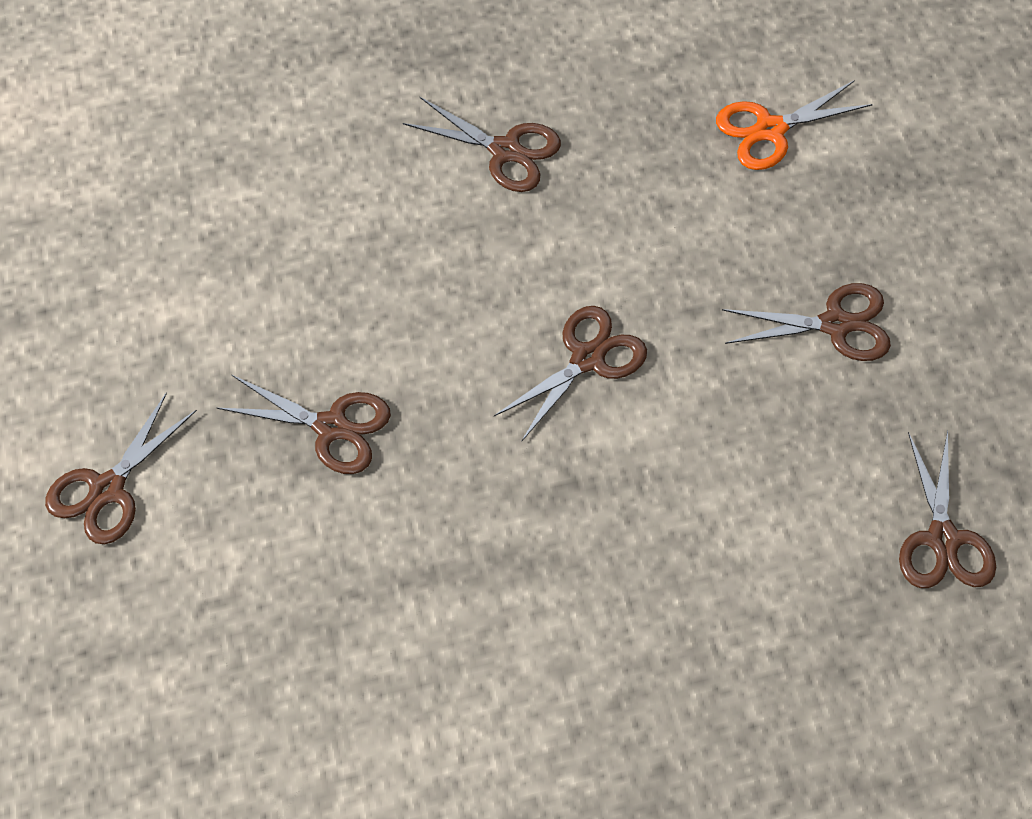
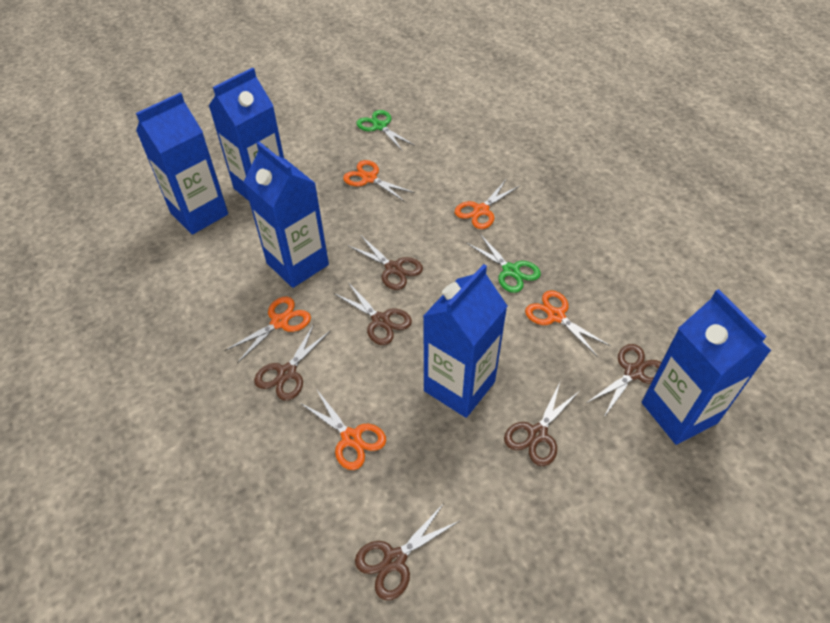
blue carton: 0 -> 5
green scissors: 0 -> 2
orange scissors: 1 -> 5

